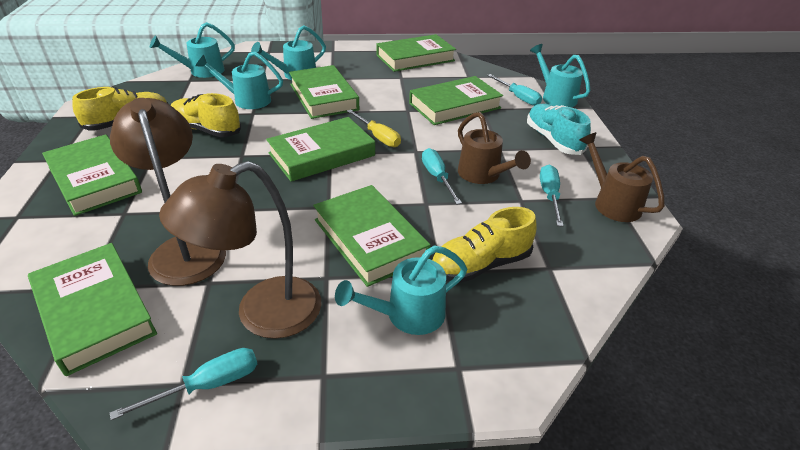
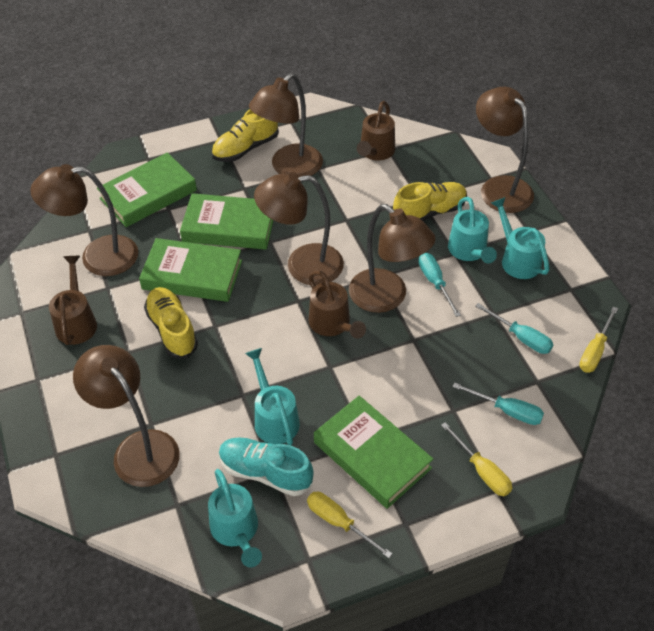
brown lamp: 2 -> 6
brown watering can: 2 -> 3
green book: 7 -> 4
turquoise screwdriver: 4 -> 3
turquoise watering can: 5 -> 4
yellow screwdriver: 1 -> 3

